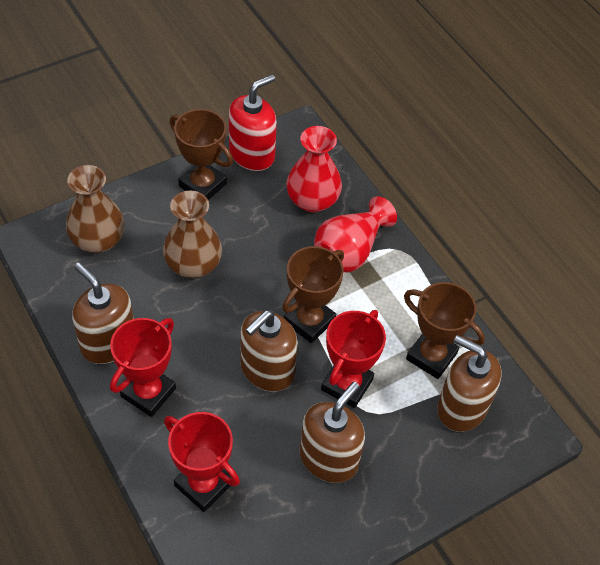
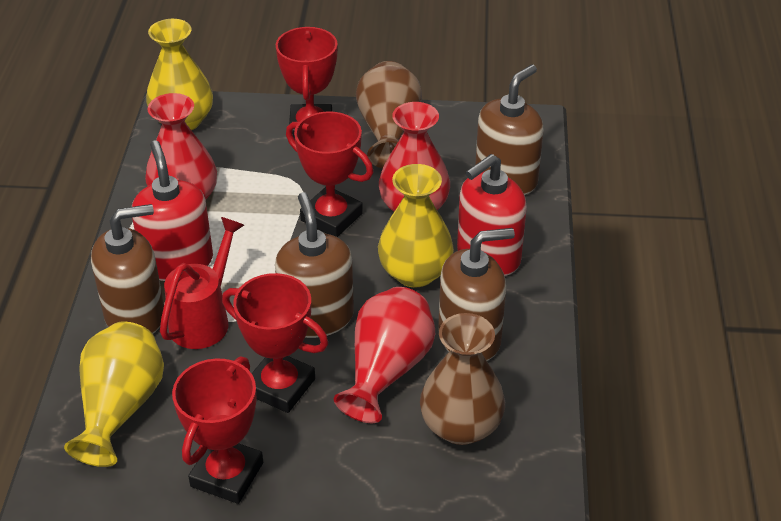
brown trophy: 3 -> 0
red soap dispenser: 1 -> 2
red trophy: 3 -> 4
red vase: 2 -> 3
red watering can: 0 -> 1
yellow vase: 0 -> 3

